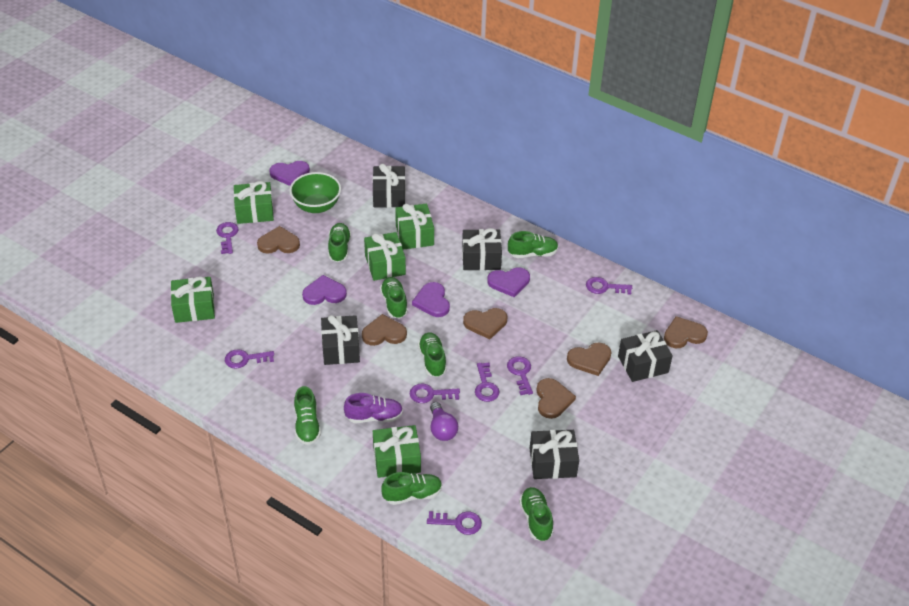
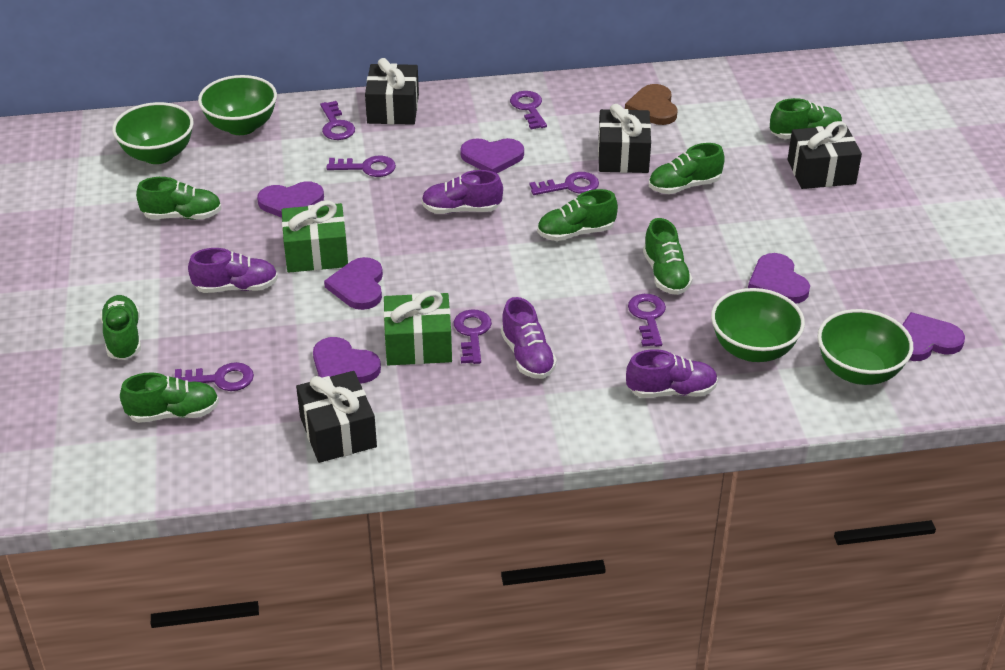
black gift: 5 -> 4
brown heart: 6 -> 1
green bowl: 1 -> 4
green gift: 5 -> 2
purple heart: 4 -> 6
purple light bulb: 1 -> 0
purple shoe: 1 -> 4

